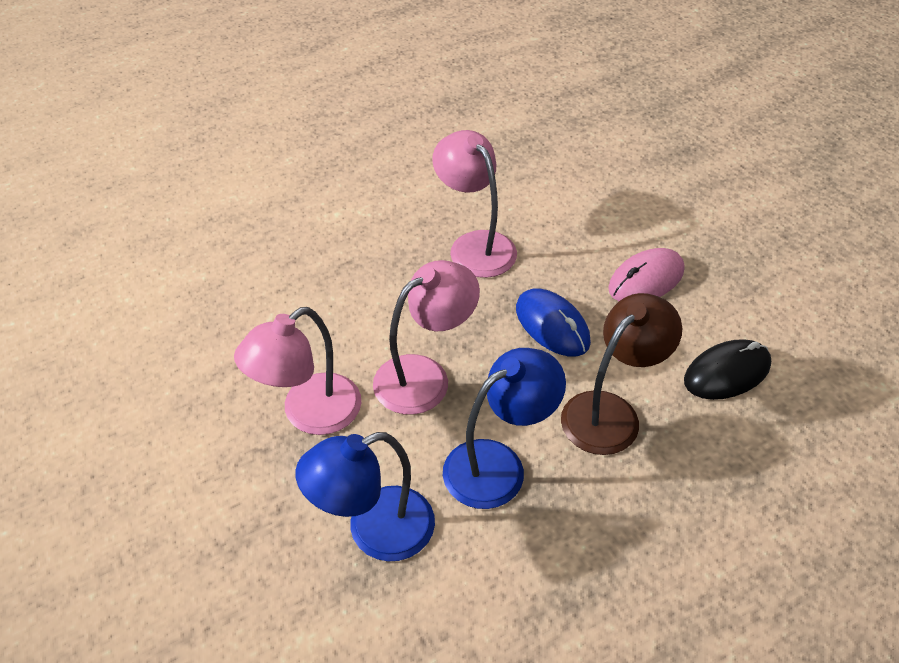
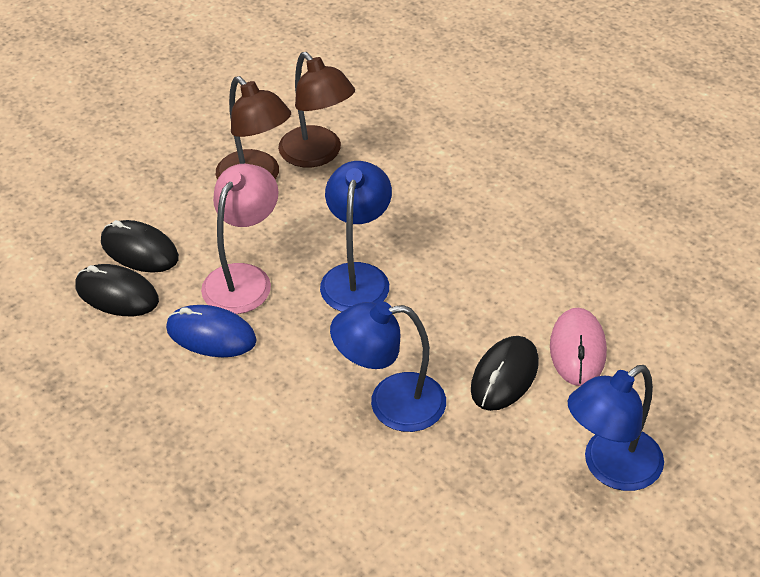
black mouse: 1 -> 3
blue lamp: 2 -> 3
brown lamp: 1 -> 2
pink lamp: 3 -> 1

